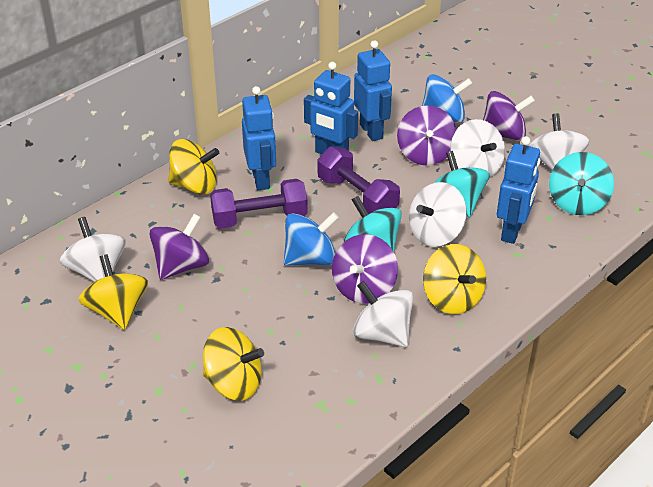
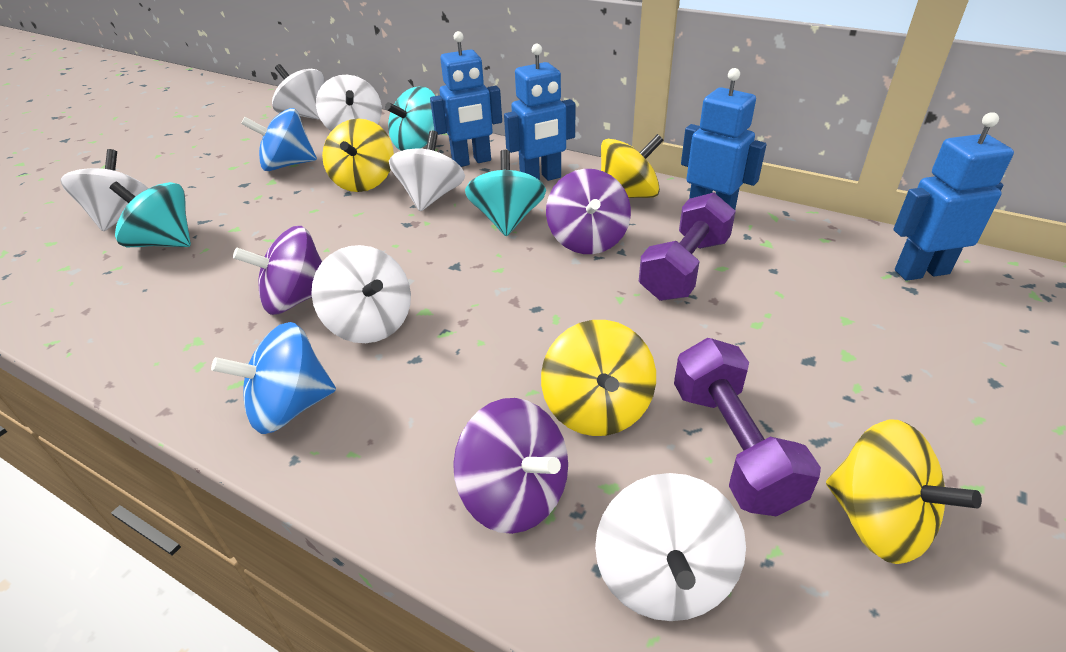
purple spinning top: 4 -> 3
white spinning top: 5 -> 6

